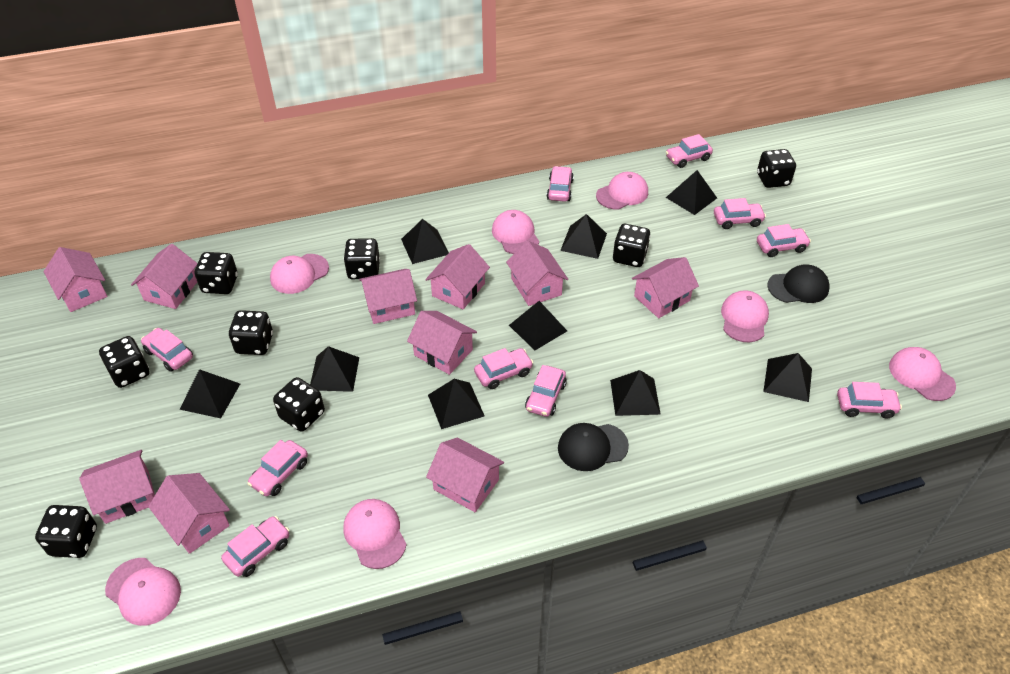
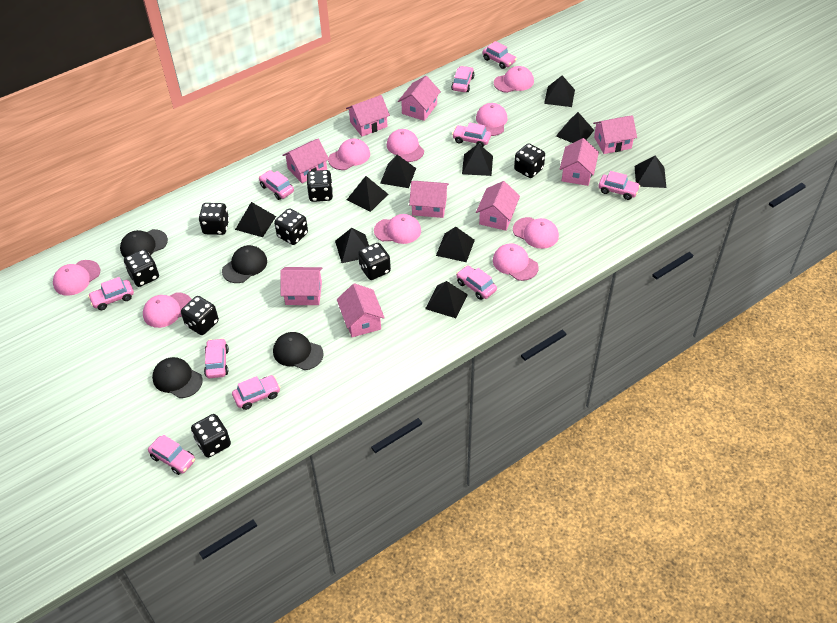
black cap: 2 -> 4
black pyramid: 9 -> 10
pink cap: 7 -> 9
pink house: 10 -> 9

